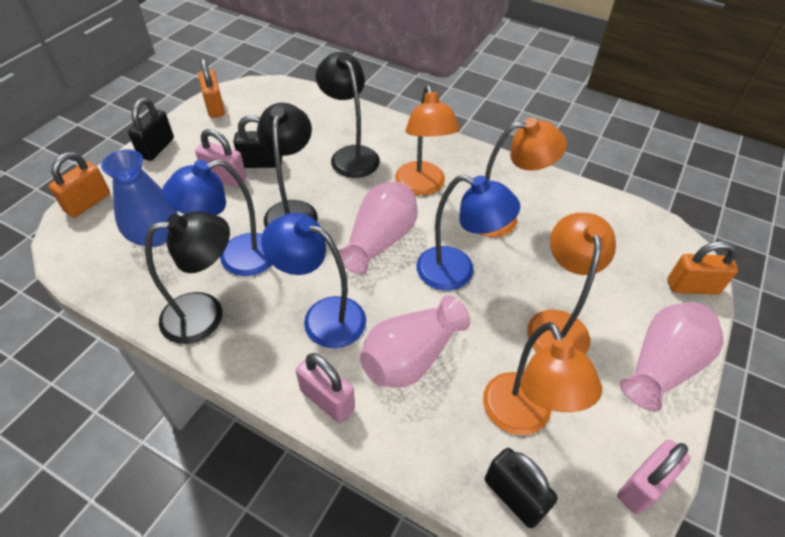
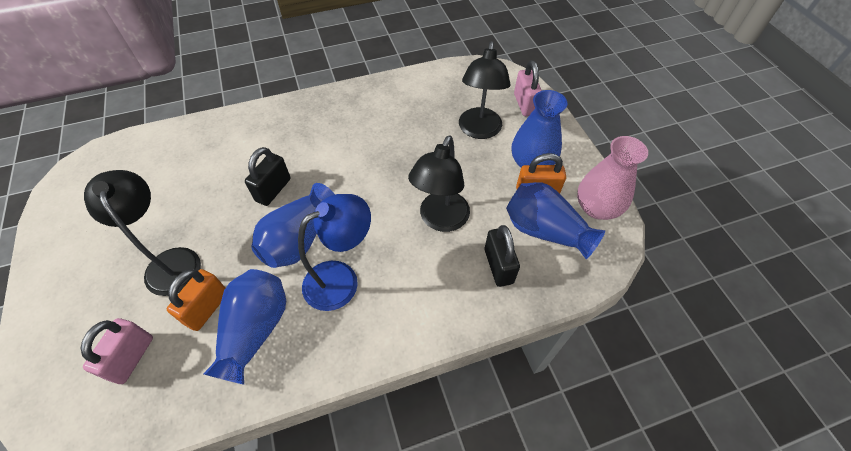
black padlock: 3 -> 2
blue lamp: 3 -> 1
blue vase: 1 -> 4
orange lamp: 4 -> 0
orange padlock: 3 -> 2
pink padlock: 3 -> 2
pink vase: 3 -> 1

